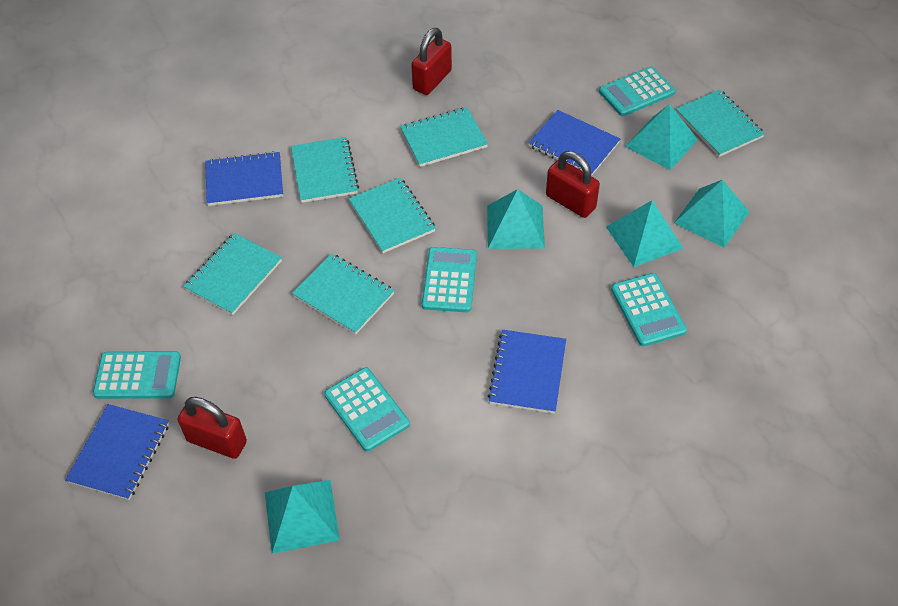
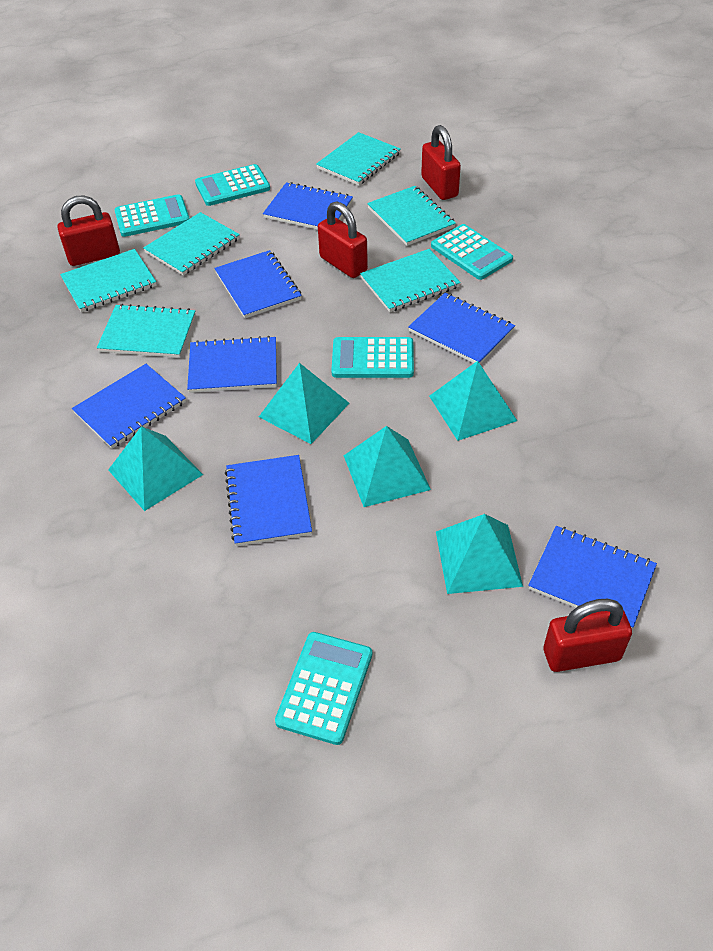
blue notebook: 4 -> 7
red padlock: 3 -> 4

